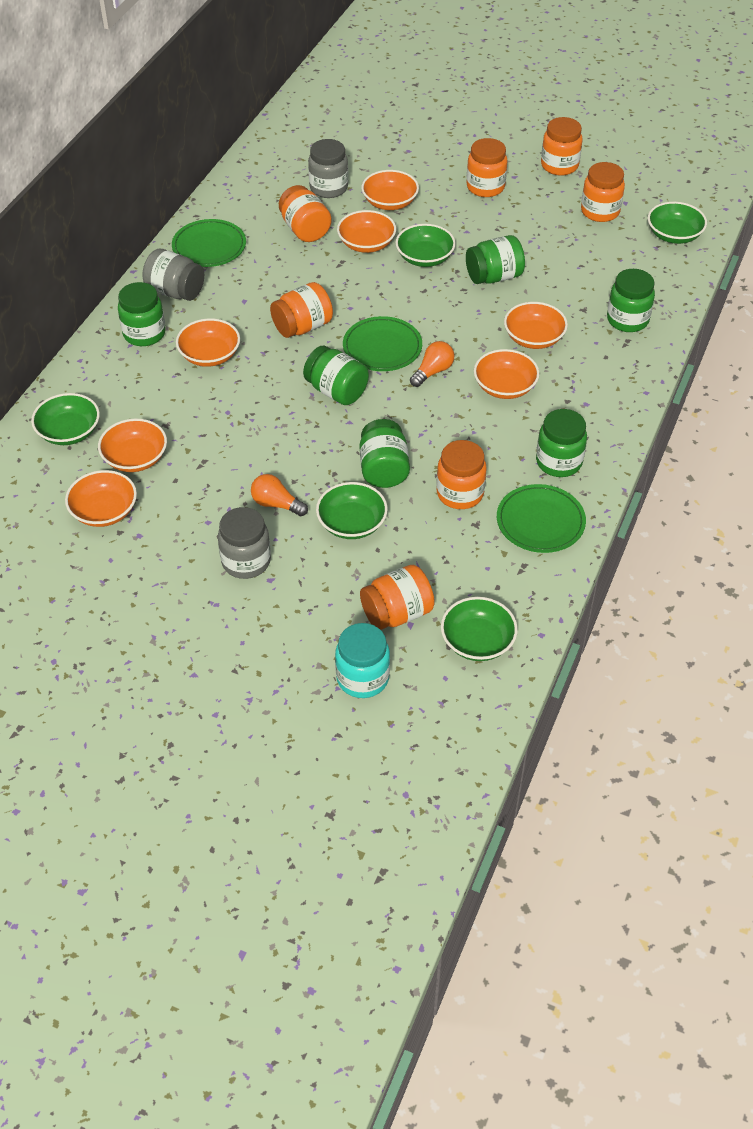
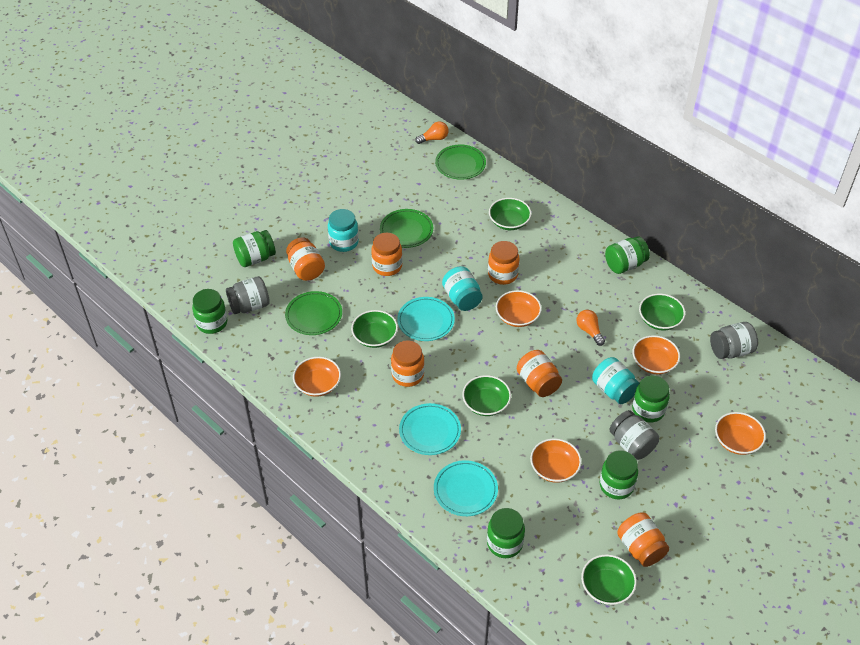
orange bowl: 7 -> 5
orange jar: 7 -> 6
turquoise jar: 1 -> 3
turquoise plate: 0 -> 3

